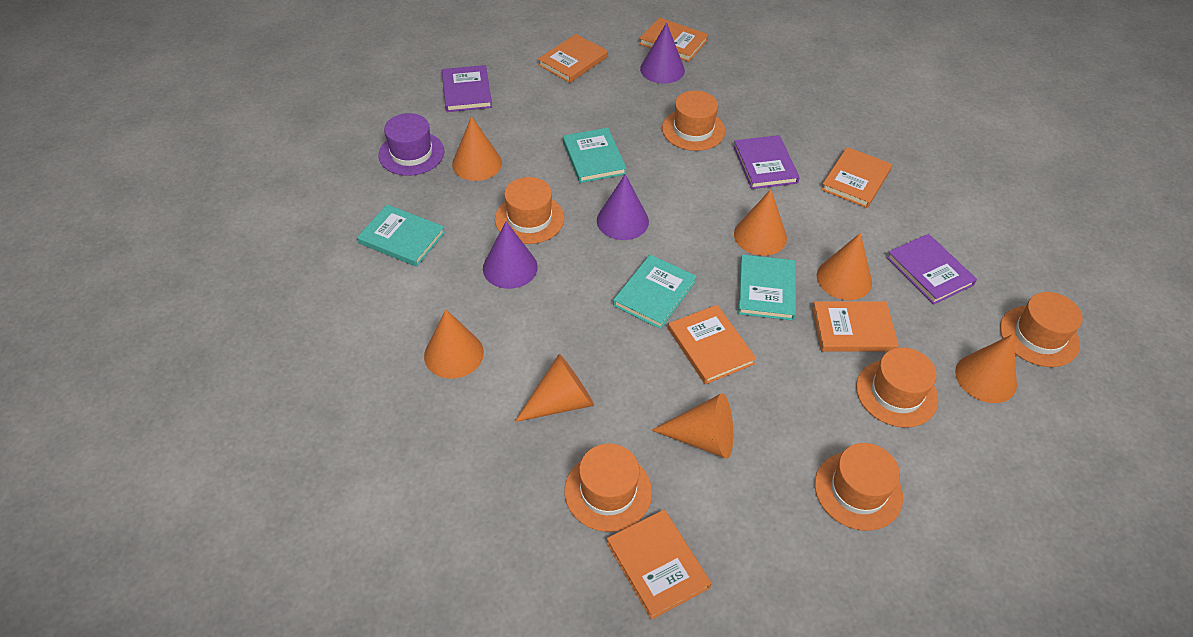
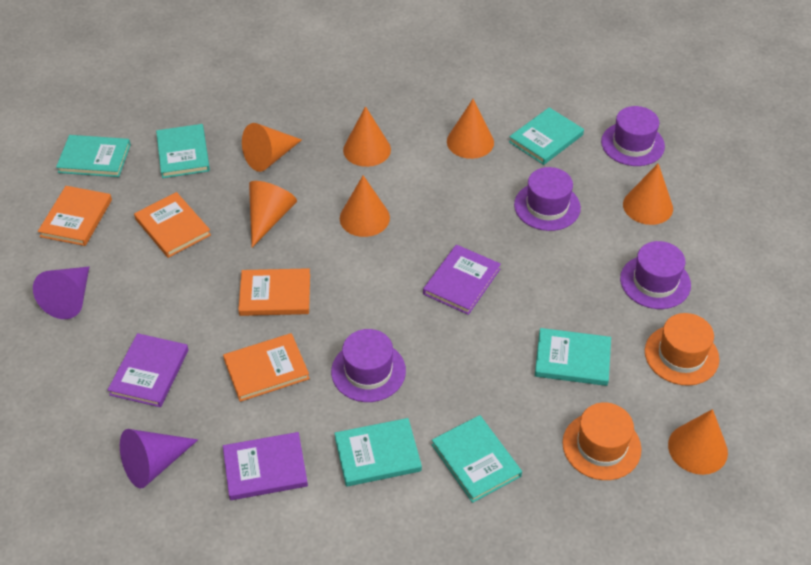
orange book: 6 -> 4
orange hat: 6 -> 2
purple cone: 3 -> 2
purple hat: 1 -> 4
turquoise book: 4 -> 6

